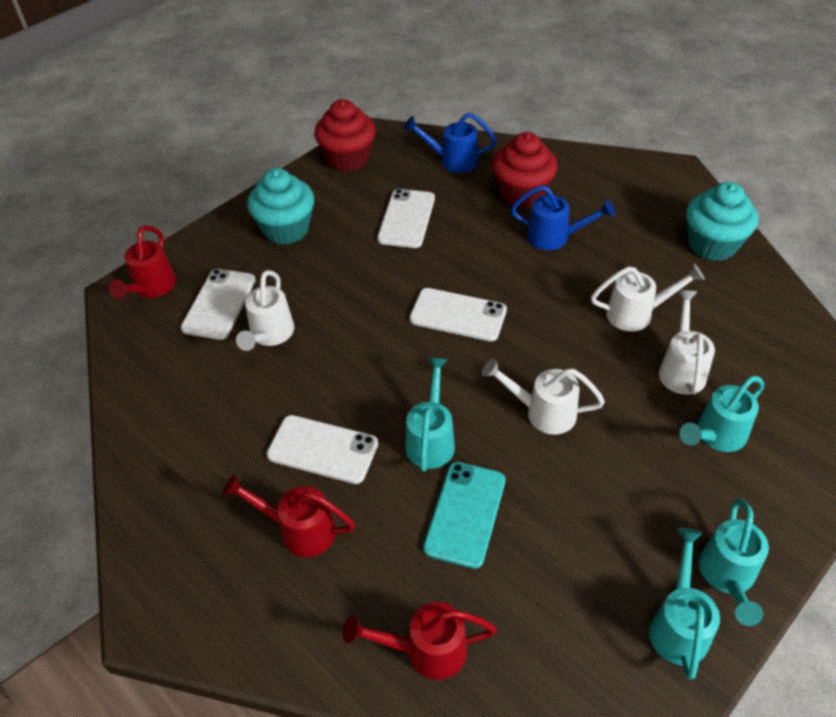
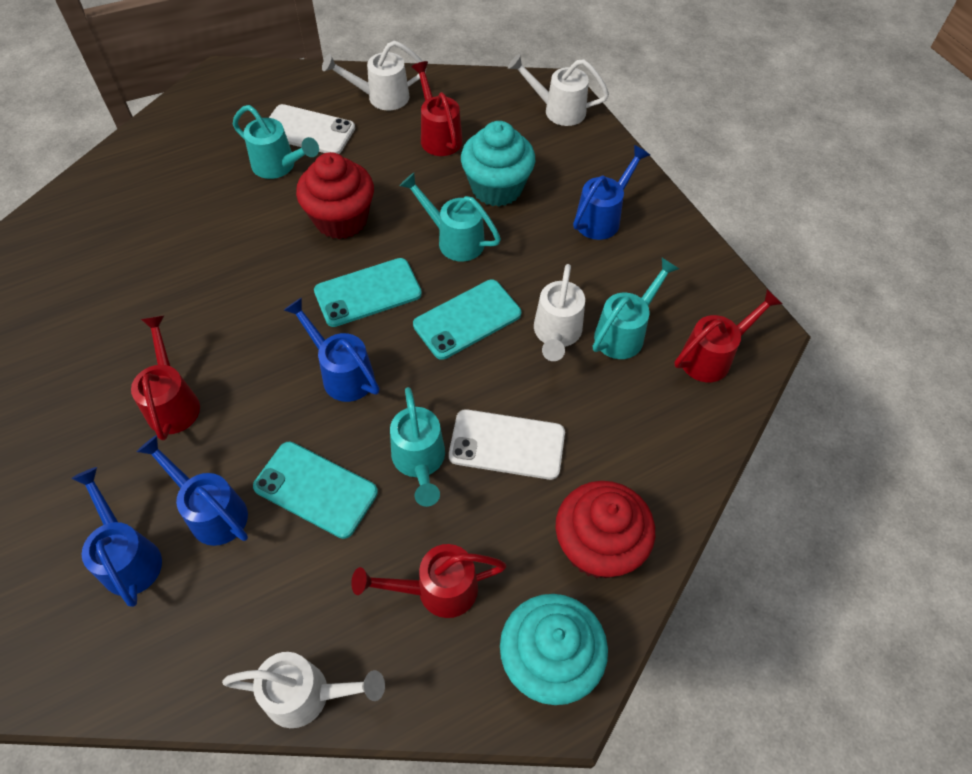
blue watering can: 2 -> 4
red watering can: 3 -> 4
turquoise phone: 1 -> 3
white phone: 4 -> 2

